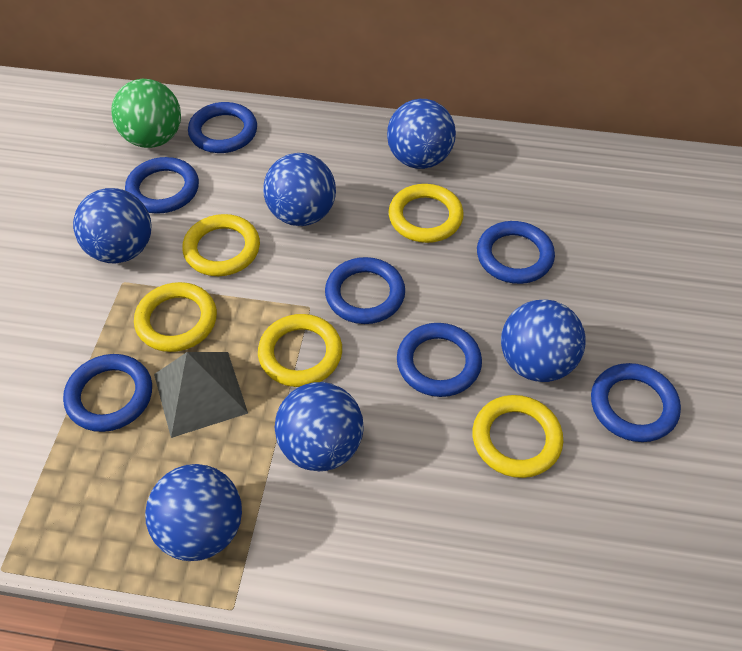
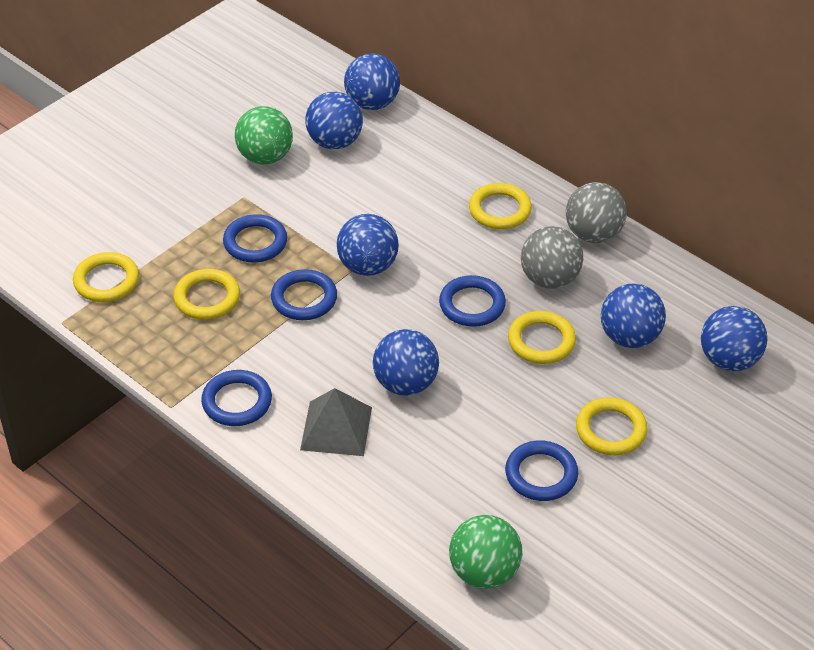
blue ring: 7 -> 5
green ball: 1 -> 2
grey ball: 0 -> 2

